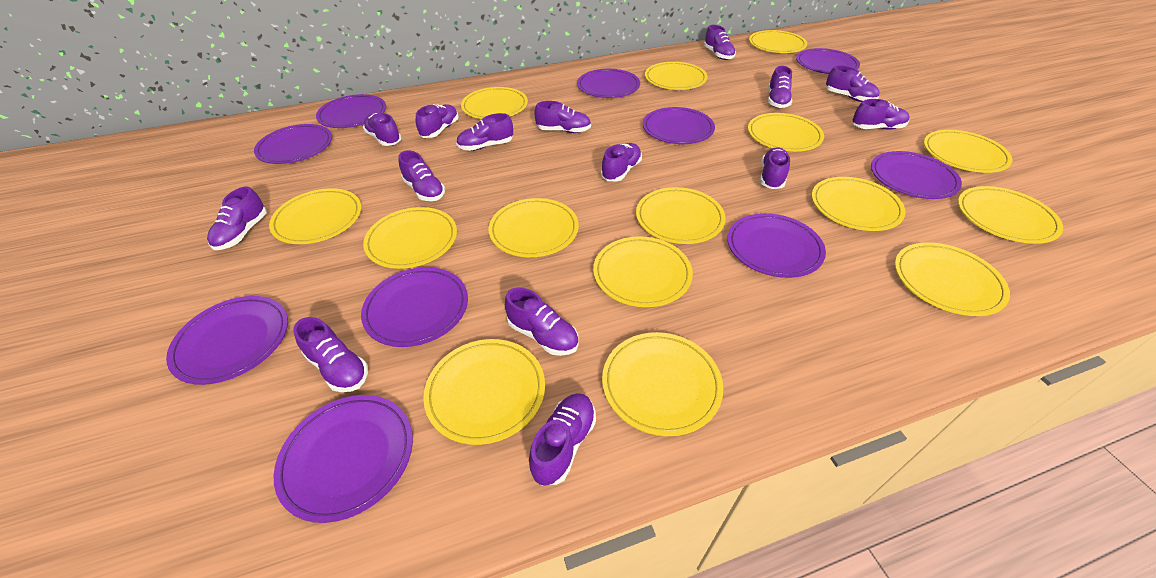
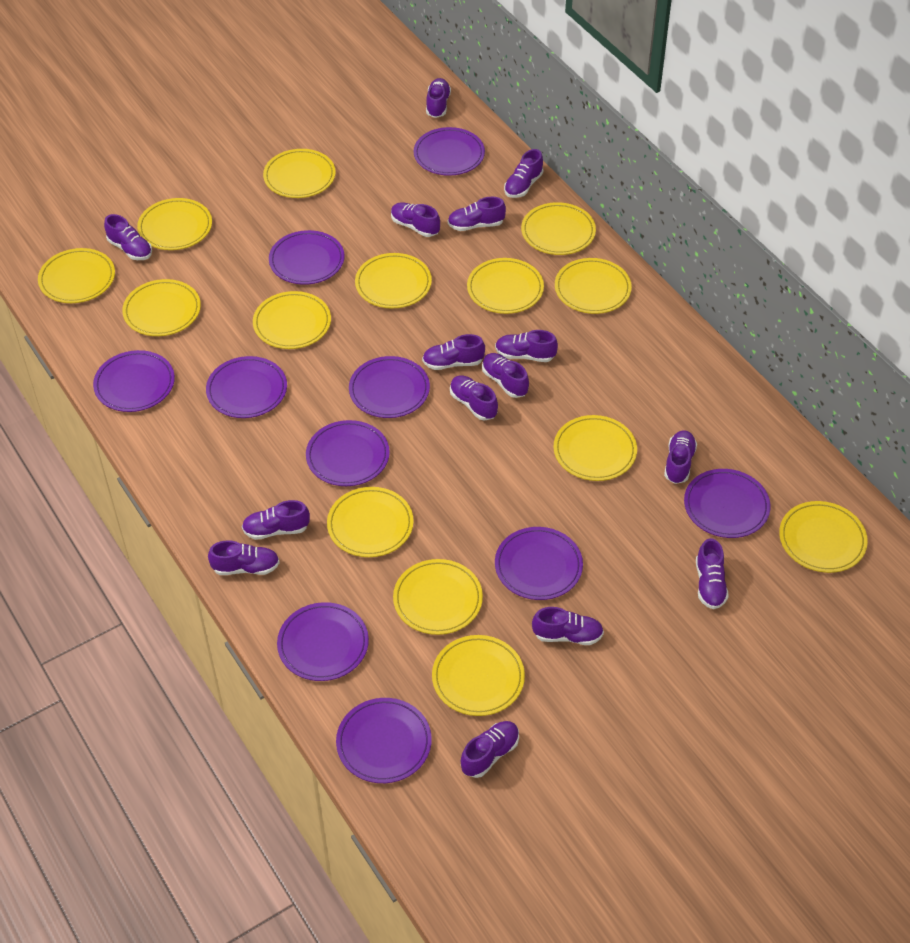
yellow plate: 15 -> 14

